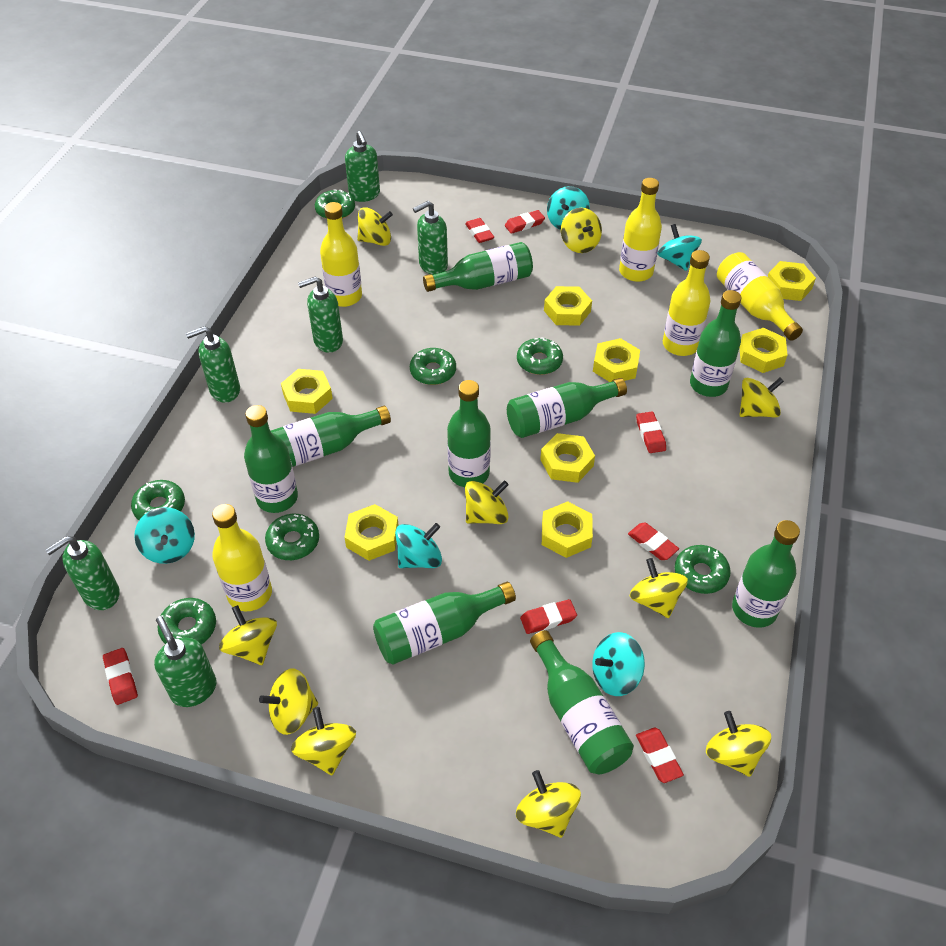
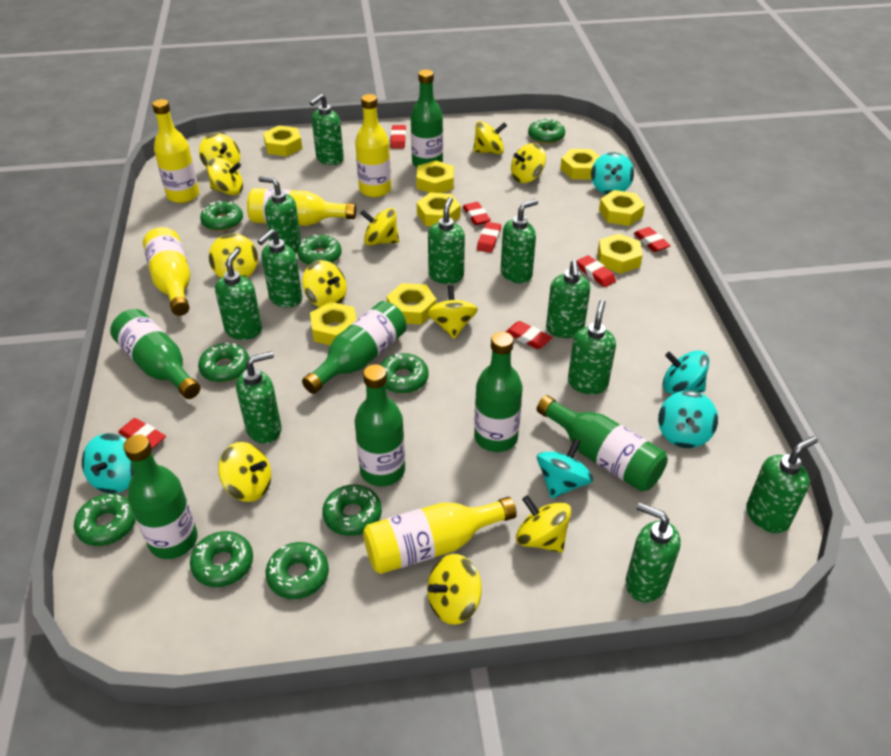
green bottle: 9 -> 7
green donut: 7 -> 9
green soap dispenser: 6 -> 11
yellow spinning top: 10 -> 11

